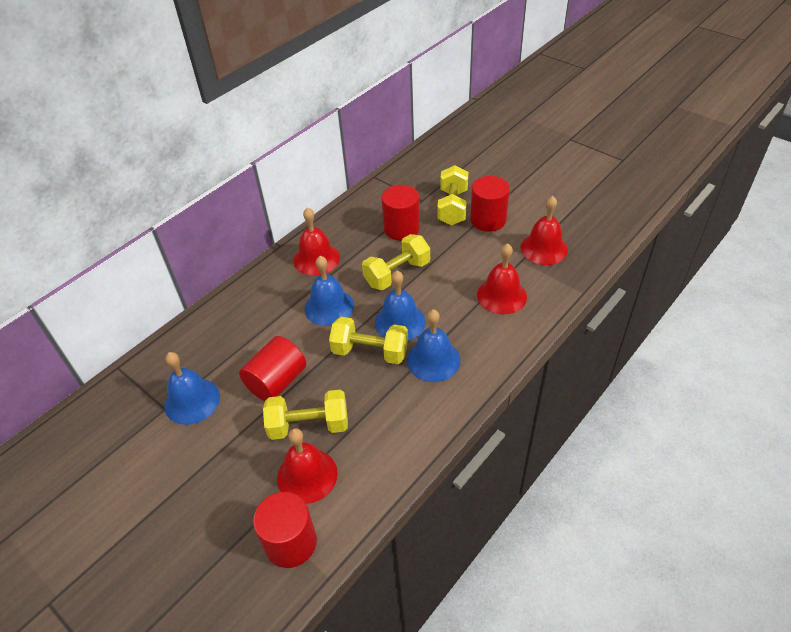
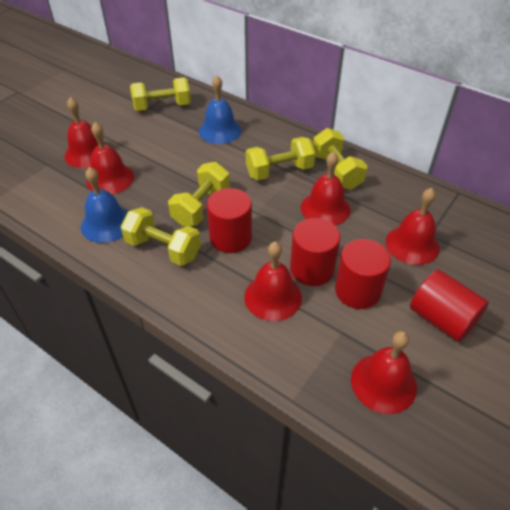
blue bell: 4 -> 2
red bell: 4 -> 6
yellow dumbbell: 4 -> 5

